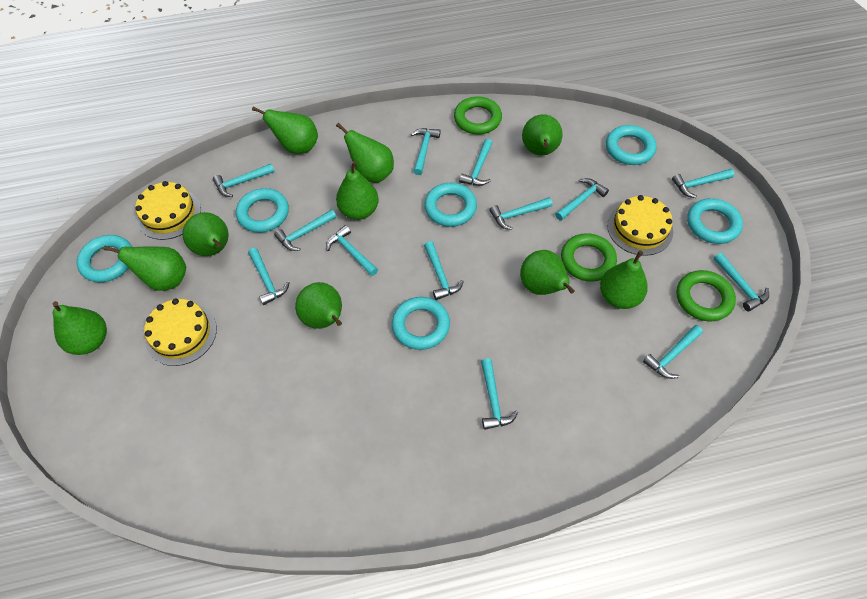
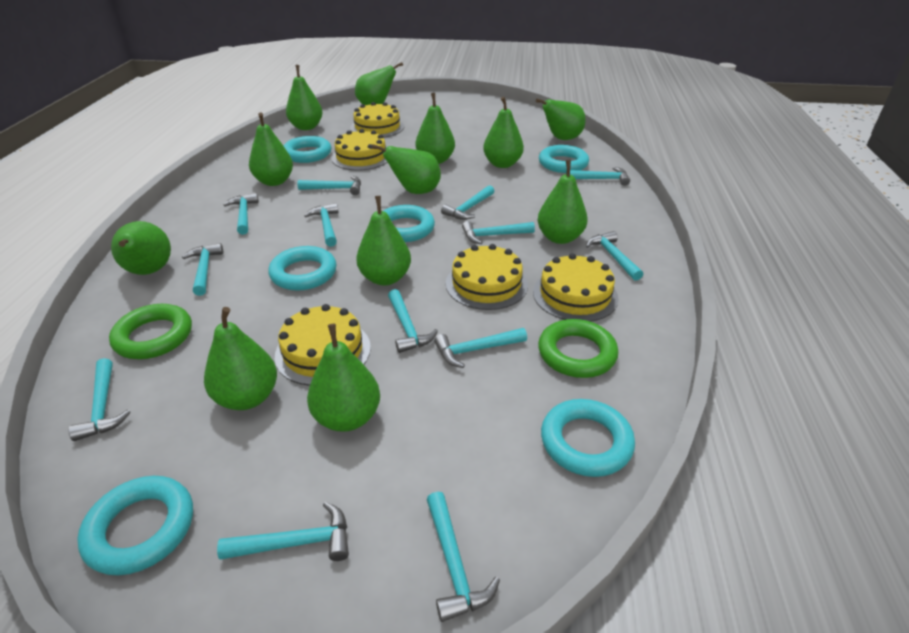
green pear: 10 -> 12
green ring: 3 -> 2
yellow cake: 3 -> 5

